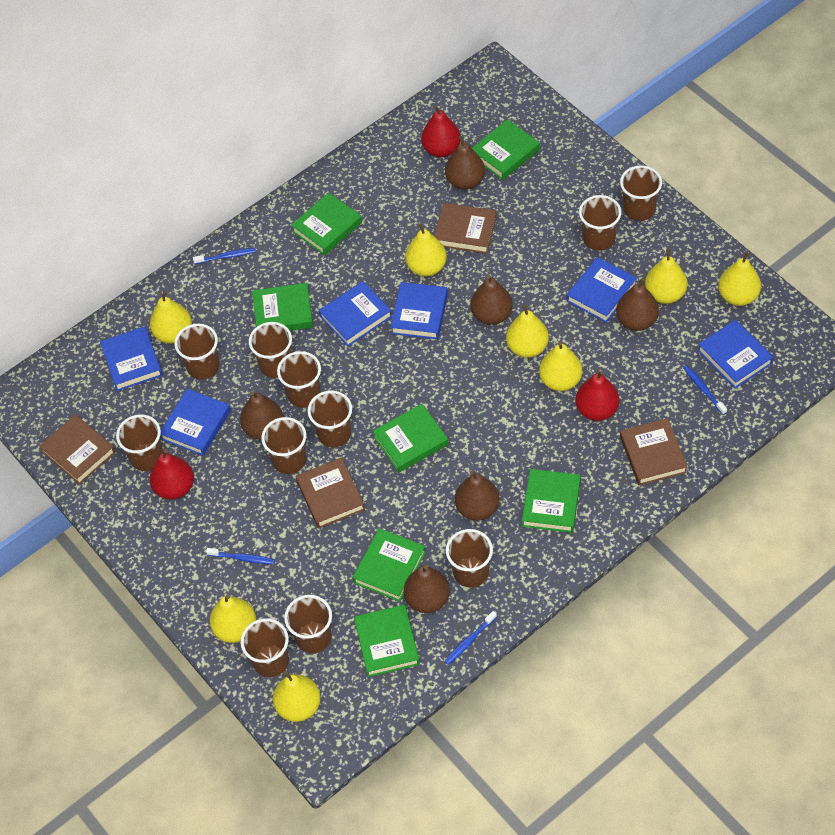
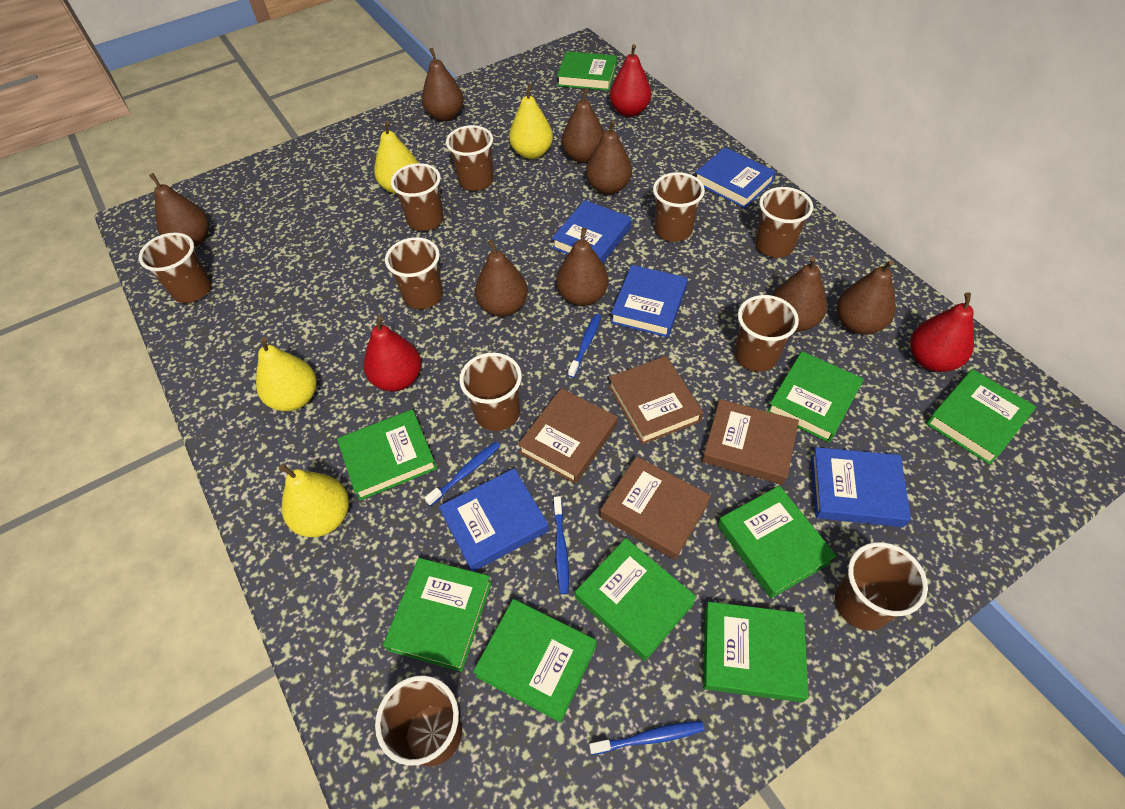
blue book: 6 -> 5
brown cup: 11 -> 10
brown pear: 6 -> 8
green book: 7 -> 9
yellow pear: 8 -> 4

